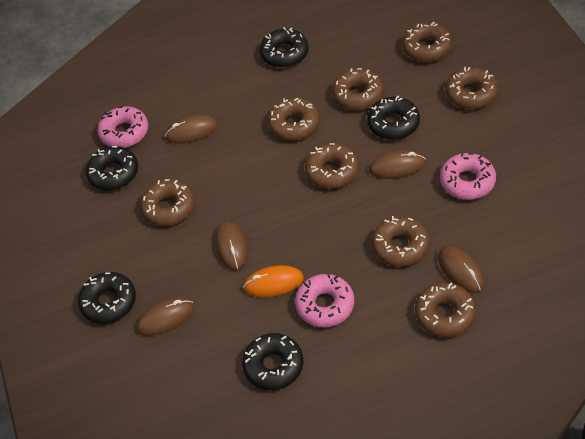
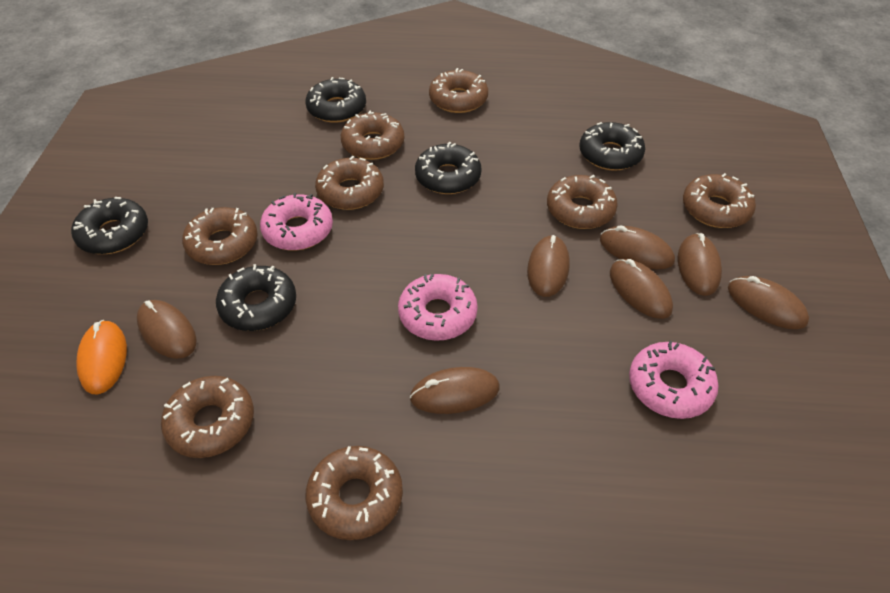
brown mouse: 5 -> 7

